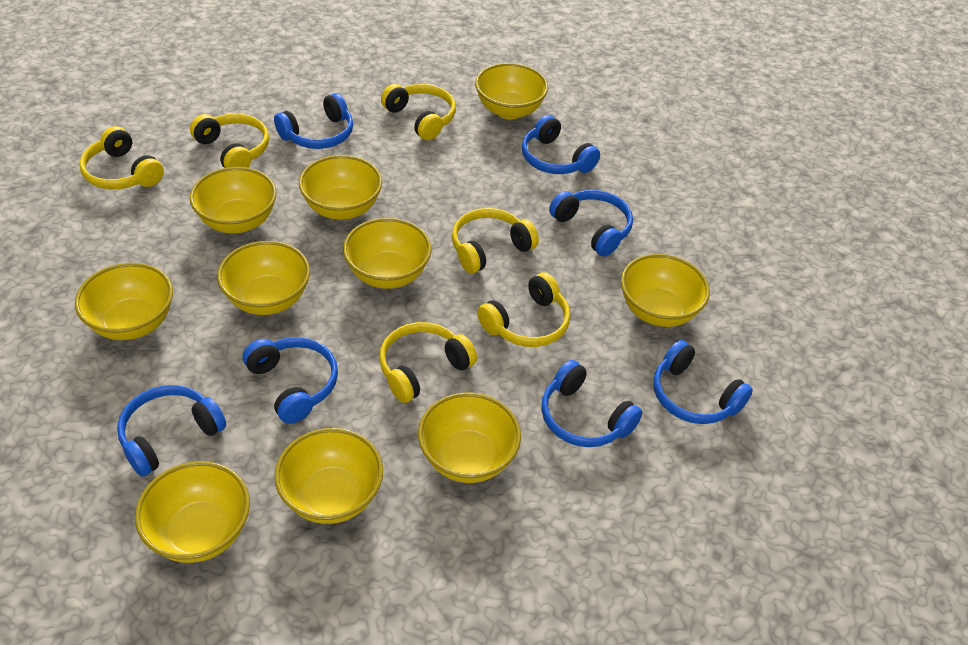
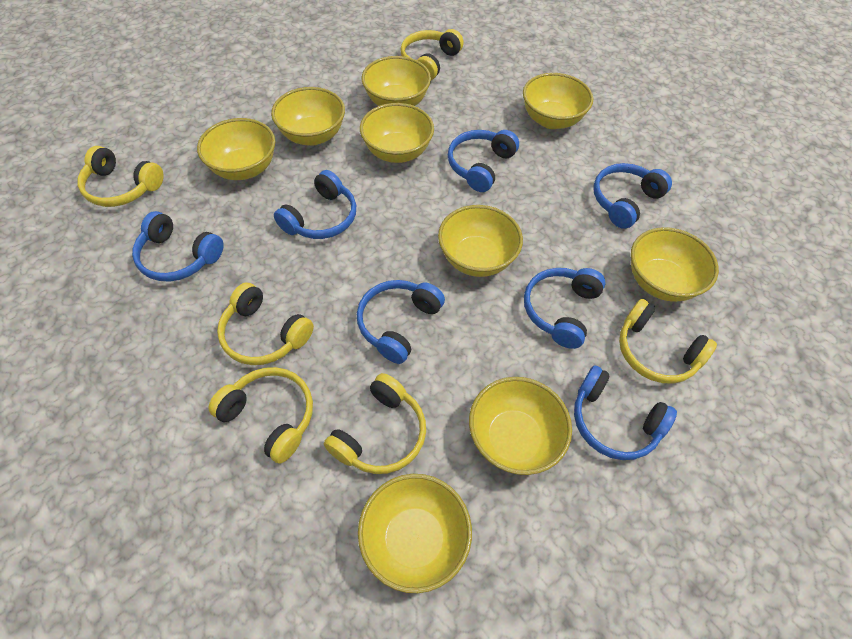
yellow bowl: 10 -> 9

